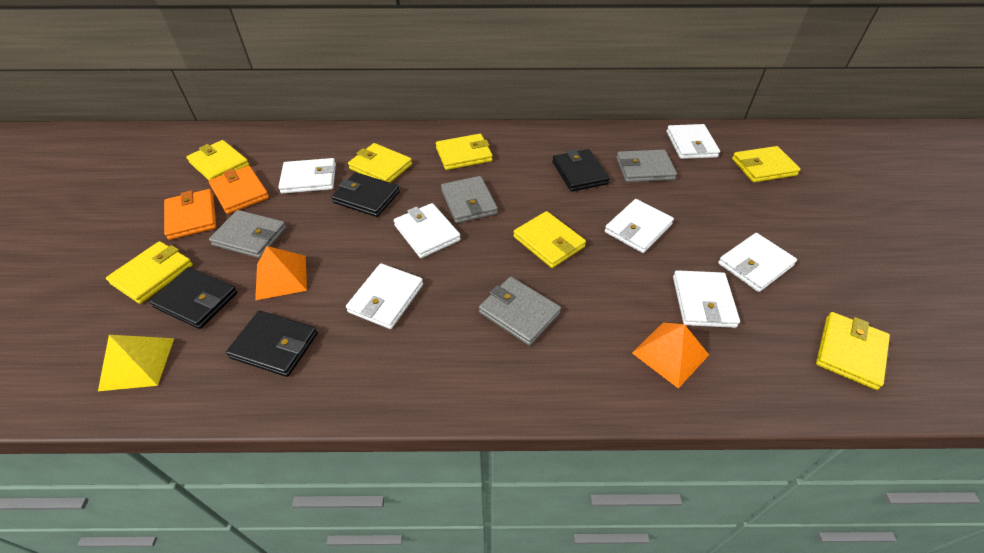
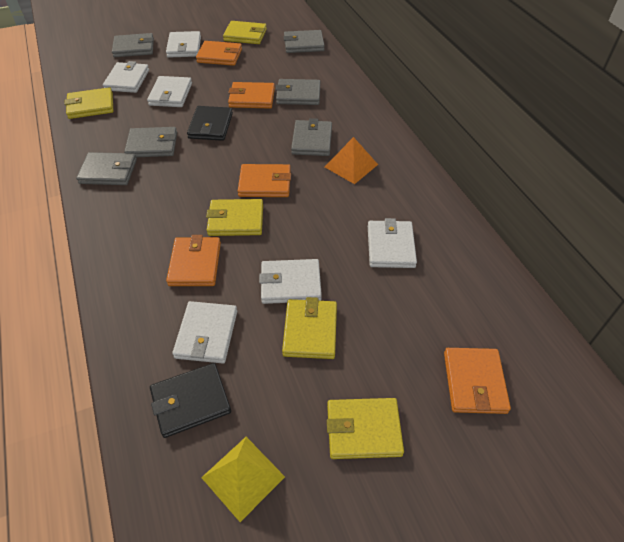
black wallet: 4 -> 2
grey wallet: 4 -> 6
orange pyramid: 2 -> 1
orange wallet: 2 -> 5
white wallet: 7 -> 6
yellow wallet: 7 -> 5

